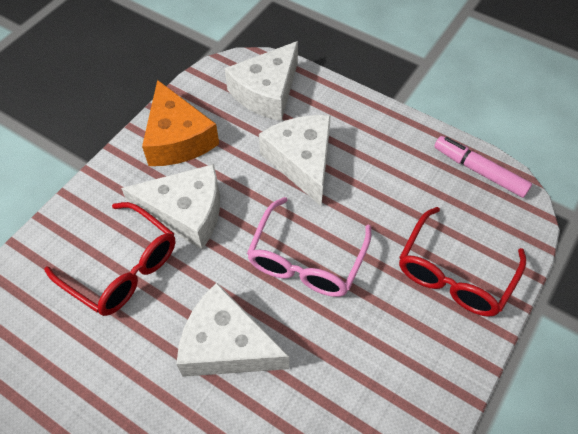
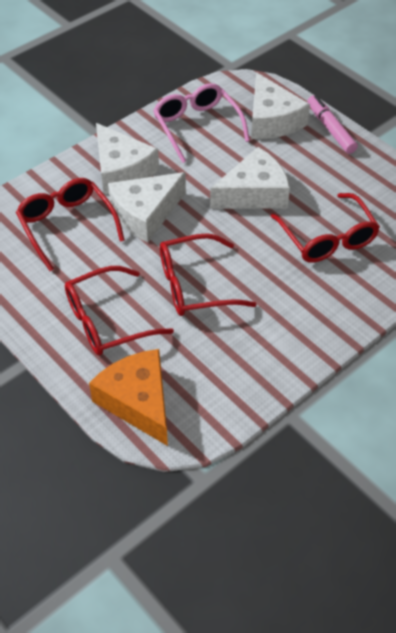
red glasses: 2 -> 4

